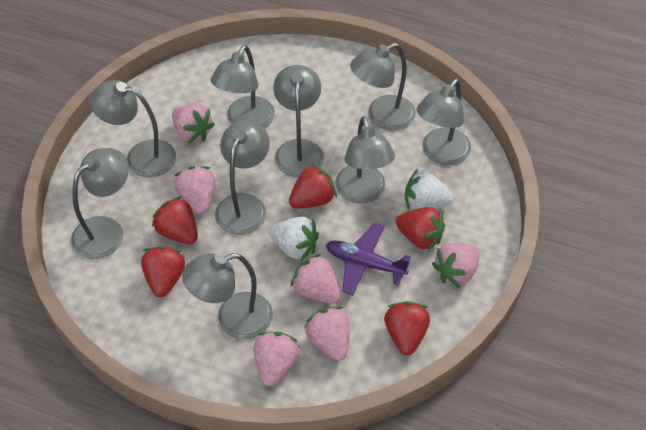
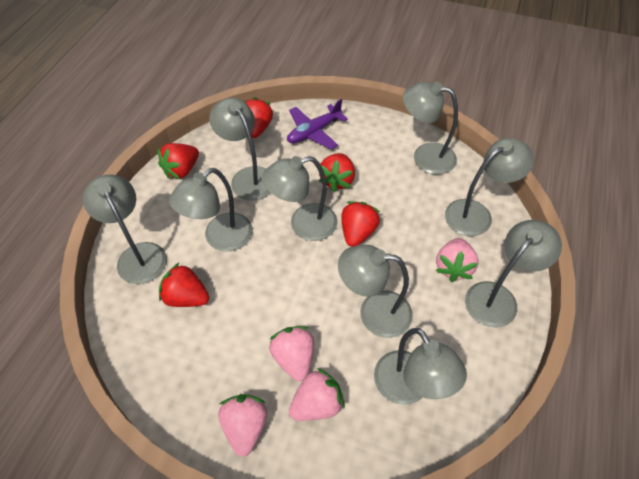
pink strawberry: 6 -> 4
white strawberry: 2 -> 0

